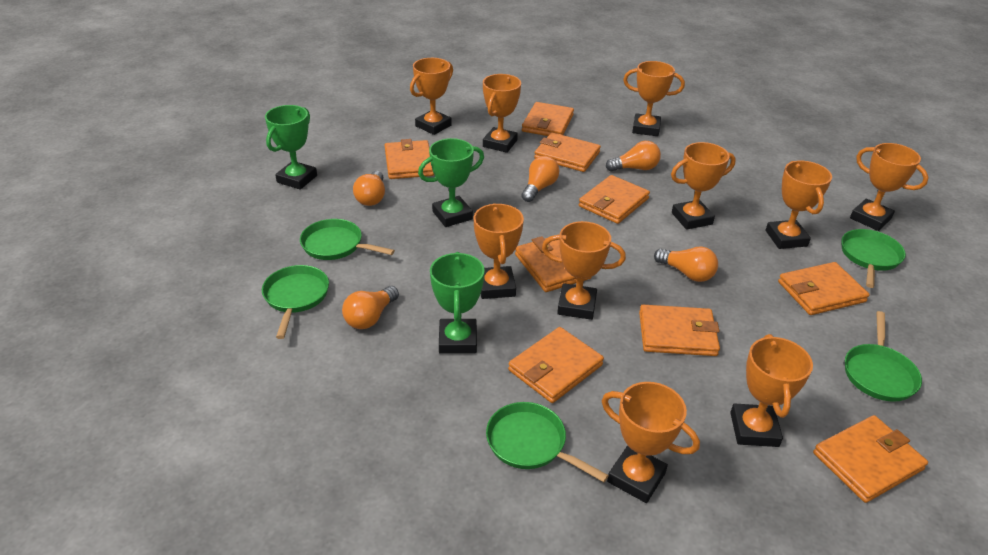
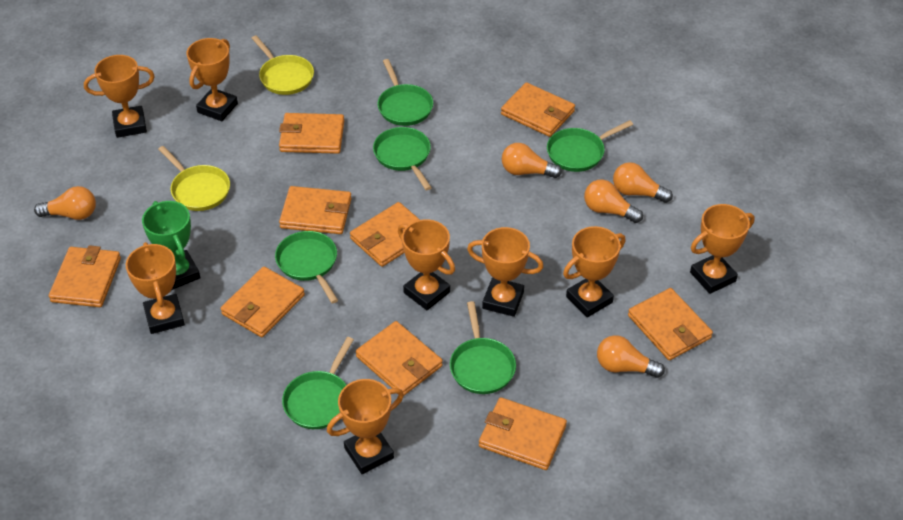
green pan: 5 -> 6
green trophy: 3 -> 1
orange trophy: 10 -> 8
yellow pan: 0 -> 2

